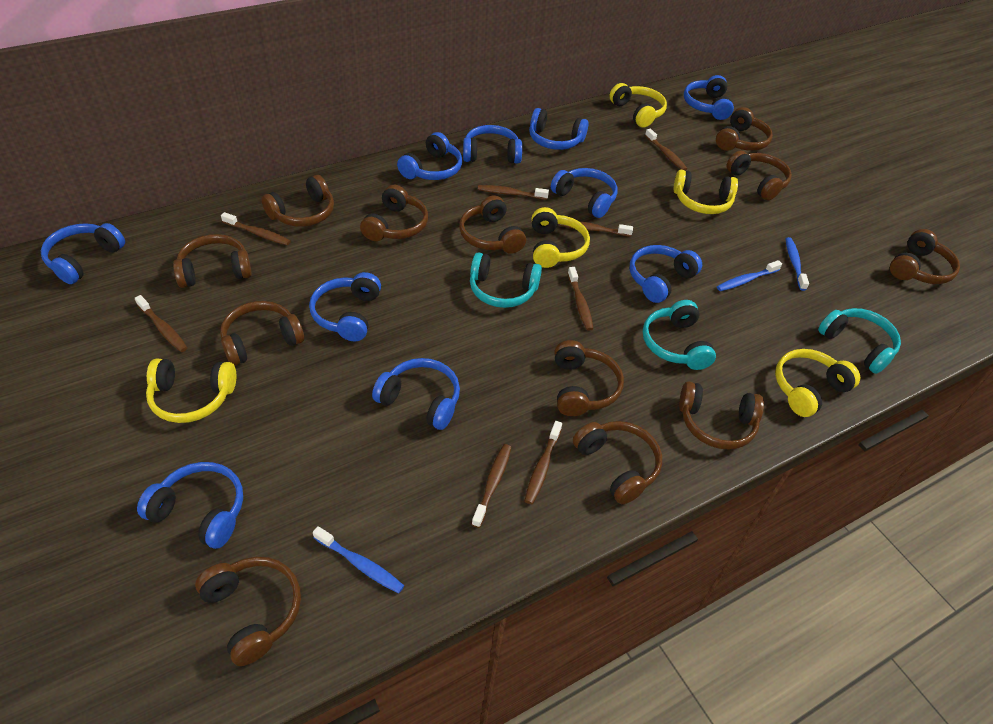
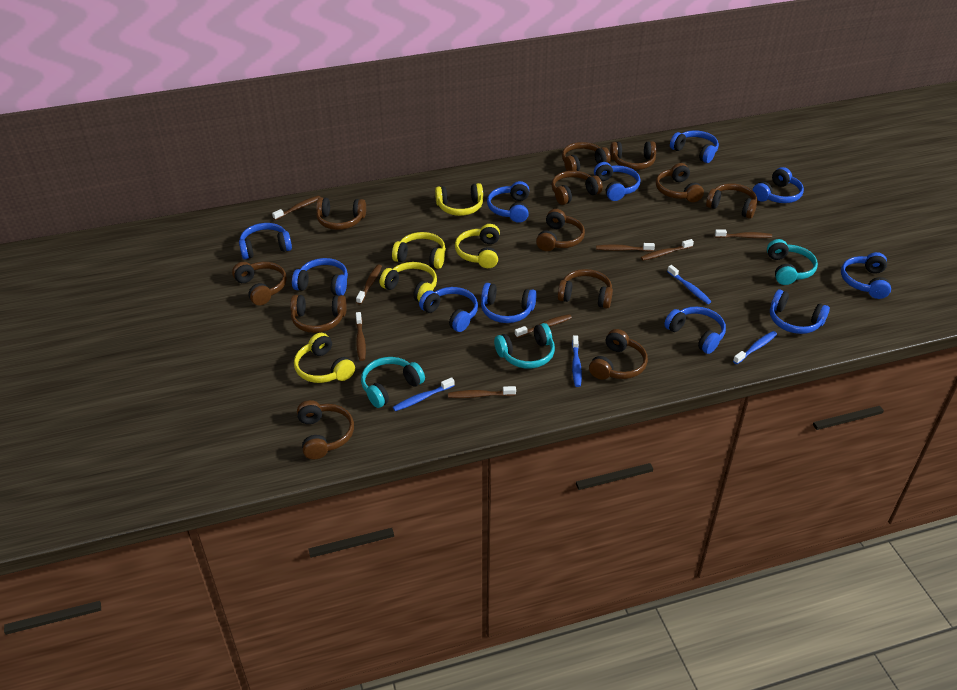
blue headphones: 10 -> 11
blue toothbrush: 3 -> 4

